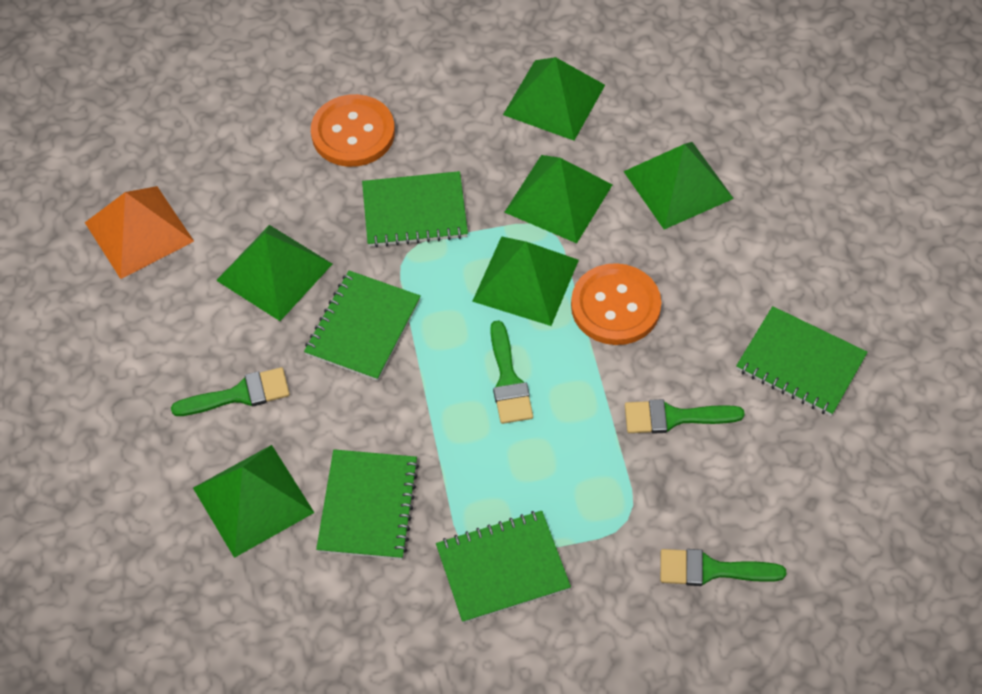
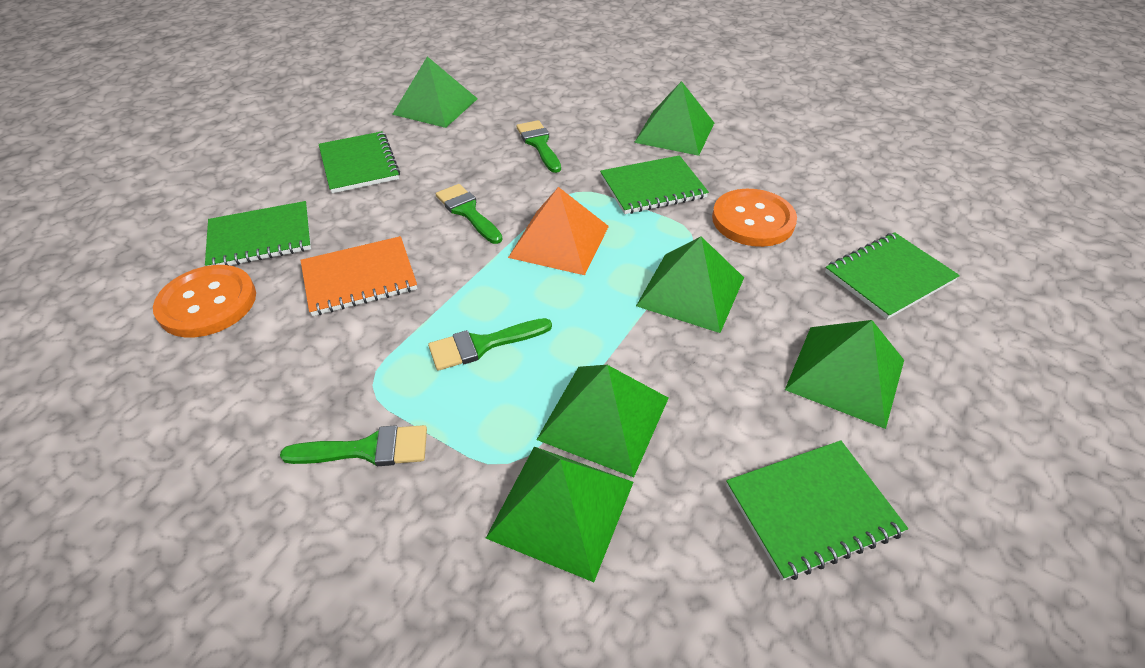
orange notebook: 0 -> 1

